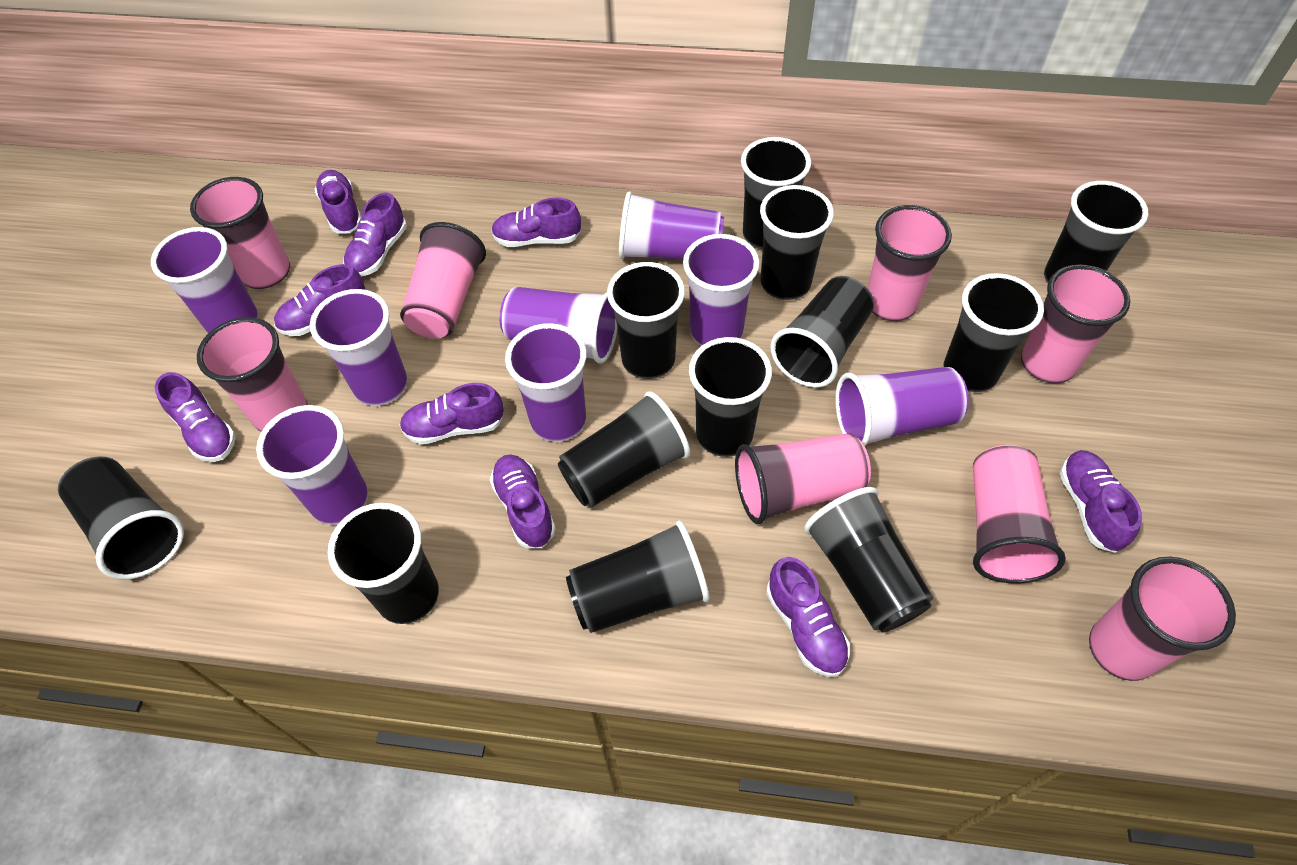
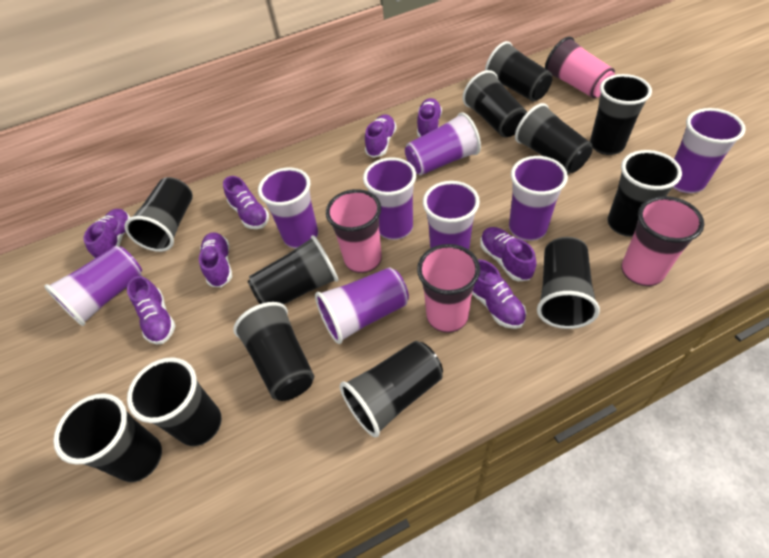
pink cup: 8 -> 4
purple shoe: 9 -> 8

